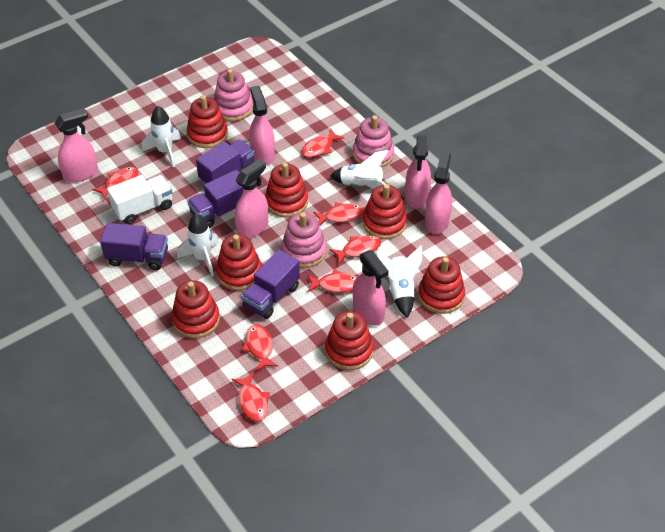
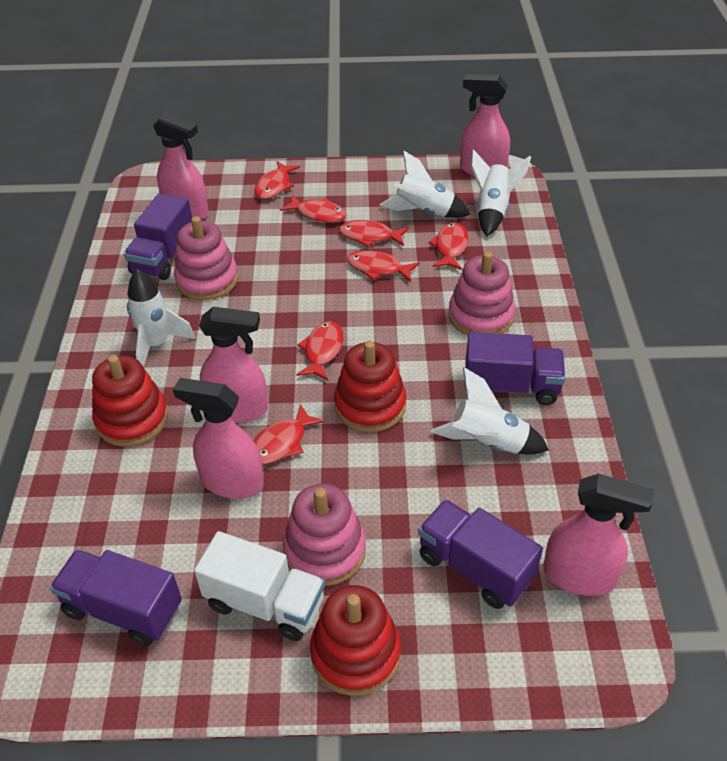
pink spray bottle: 6 -> 5
red stacking toy: 7 -> 3

